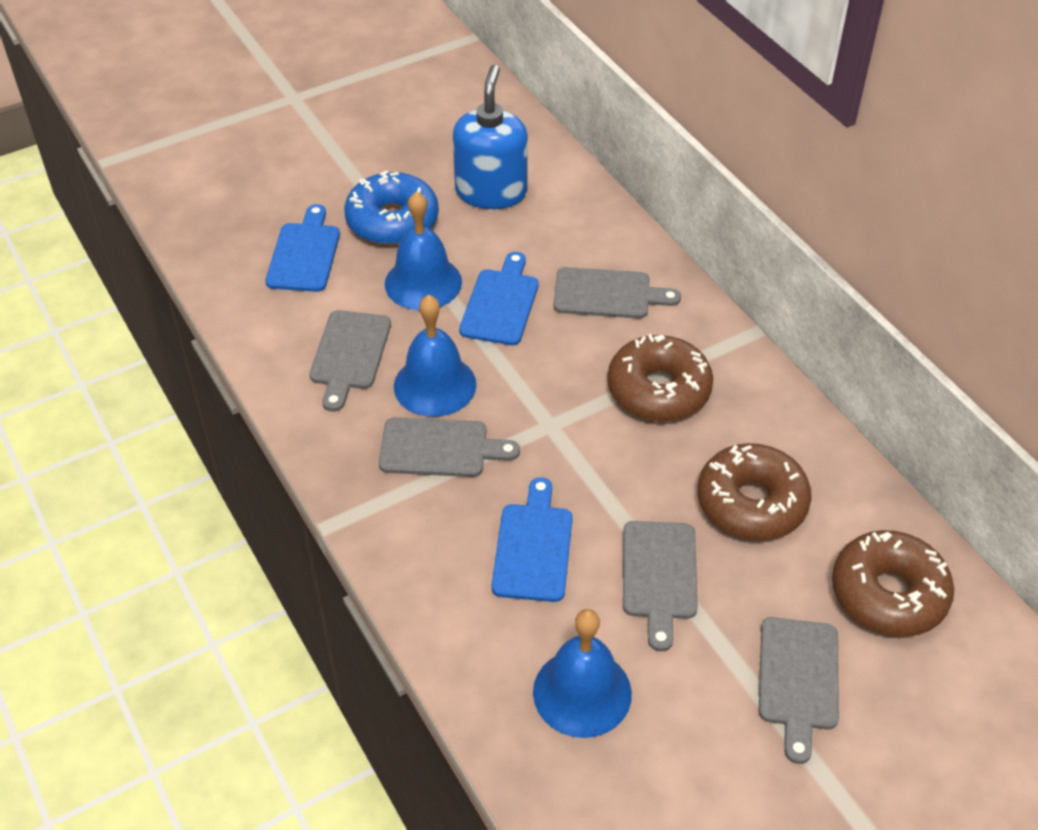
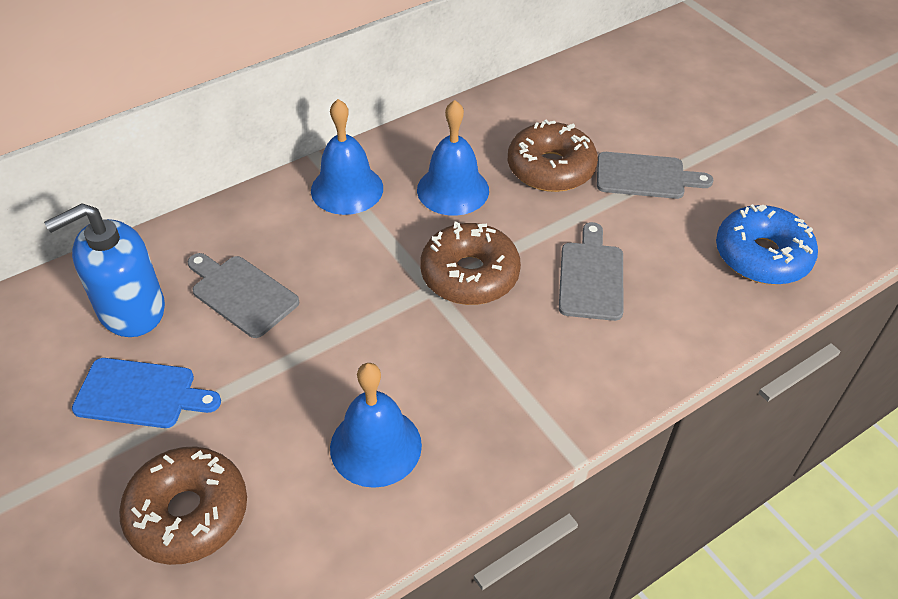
blue cutting board: 3 -> 1
grey cutting board: 5 -> 3

